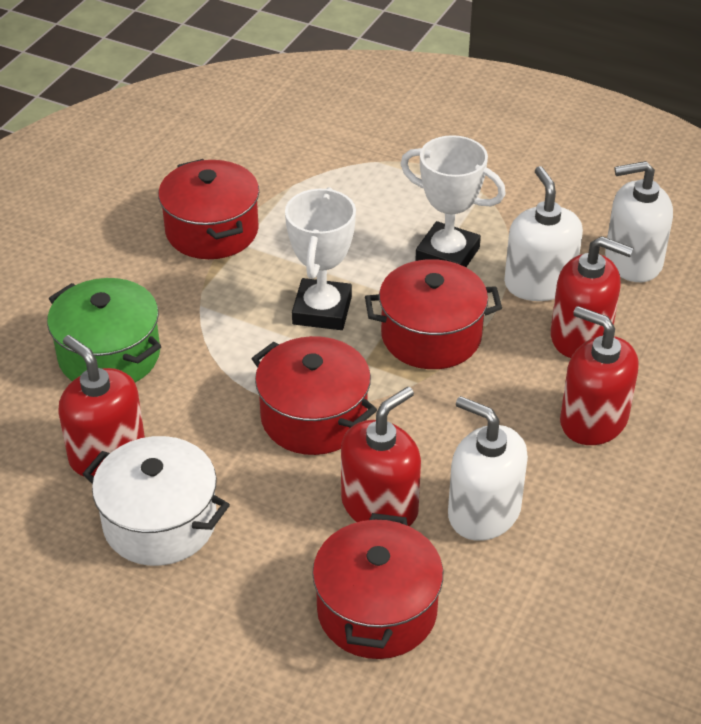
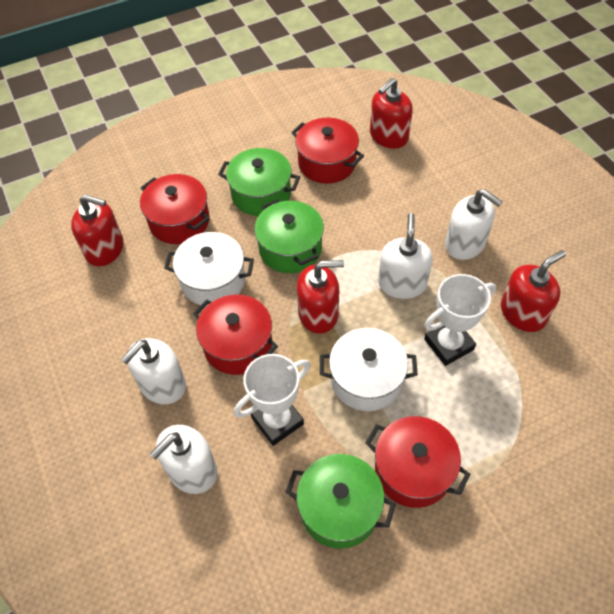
green pot: 1 -> 3
white pot: 1 -> 2
white soap dispenser: 3 -> 4

